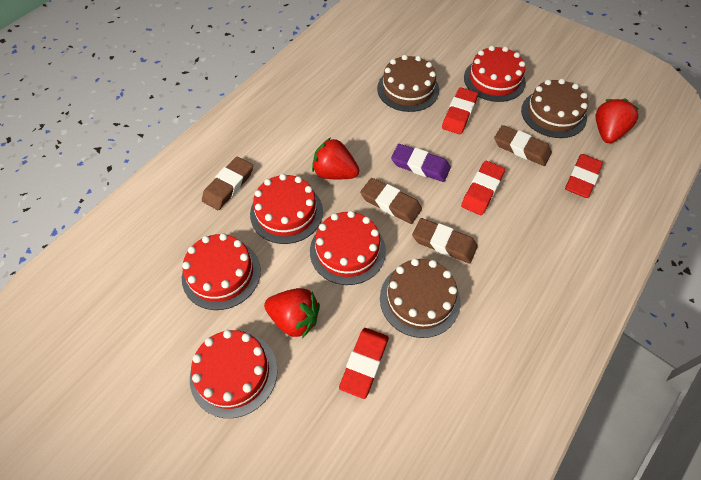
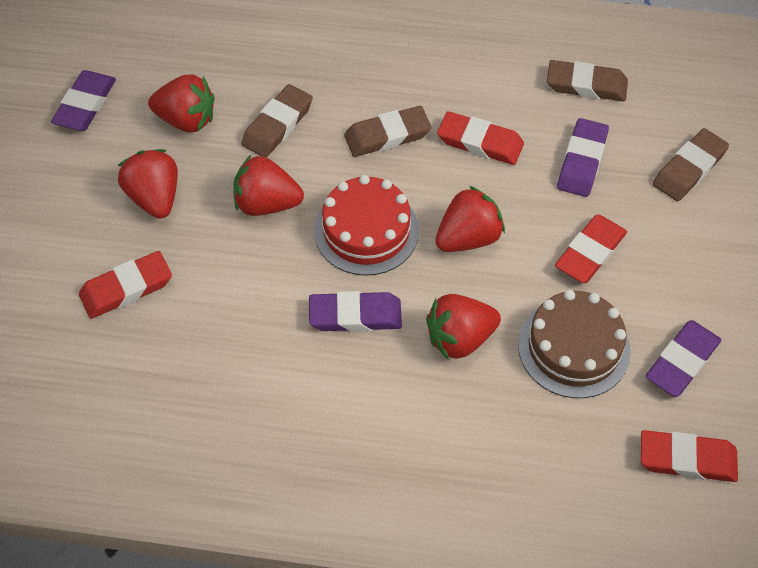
brown cake: 3 -> 1
purple eraser: 1 -> 4
red cake: 5 -> 1
red strawberry: 3 -> 5

